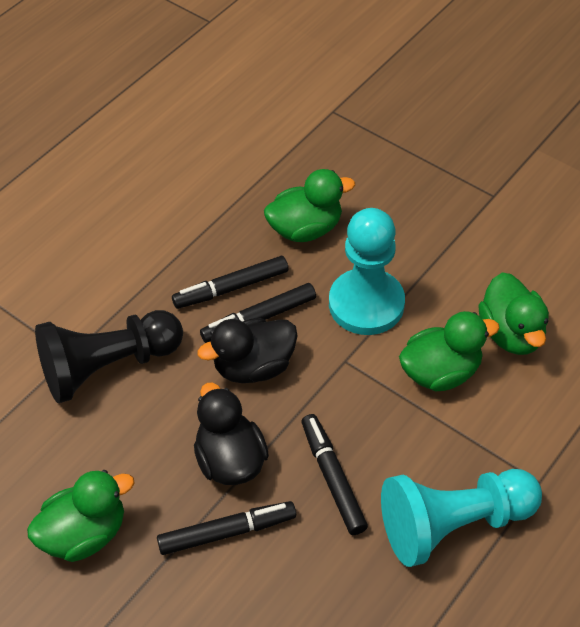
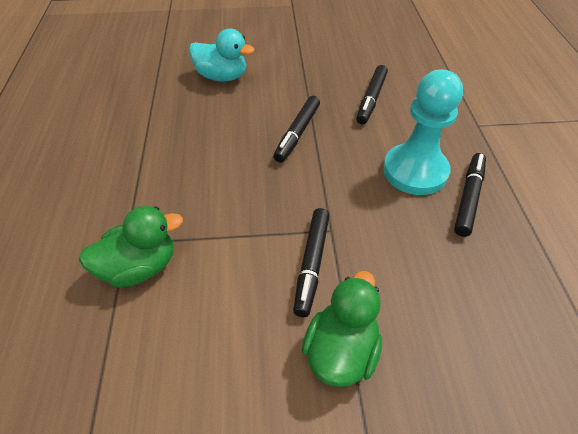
black duck: 2 -> 0
black pawn: 1 -> 0
green duck: 4 -> 2
turquoise duck: 0 -> 1
turquoise pawn: 2 -> 1

